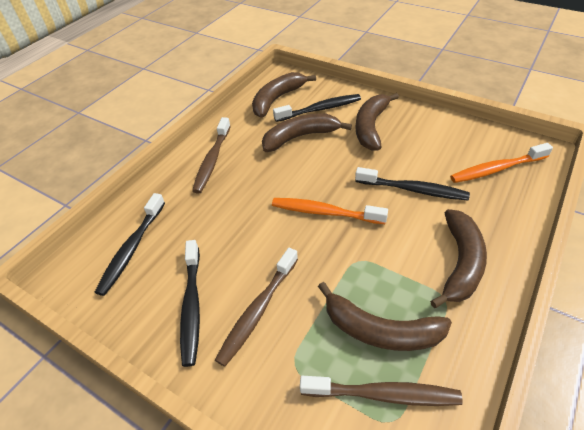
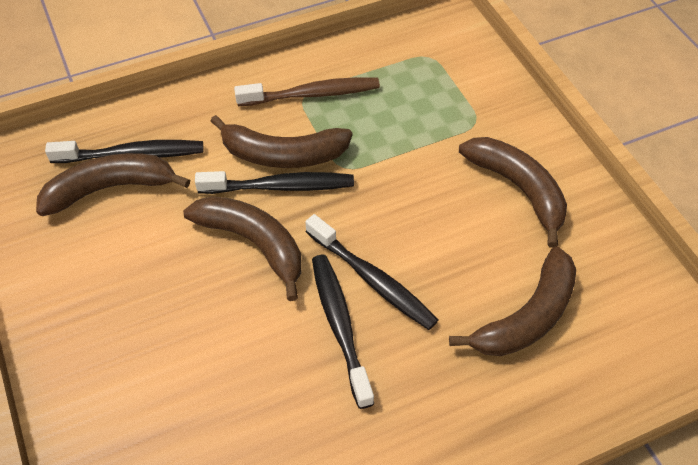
brown toothbrush: 3 -> 1
orange toothbrush: 2 -> 0

